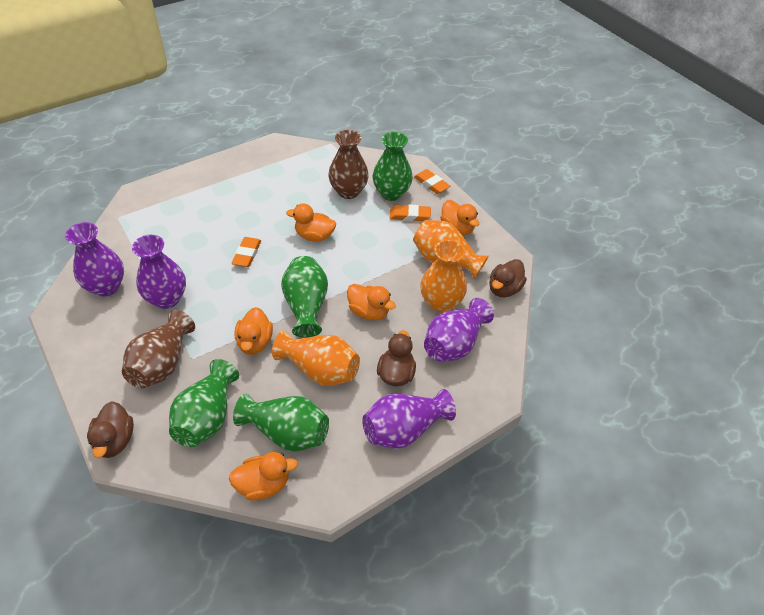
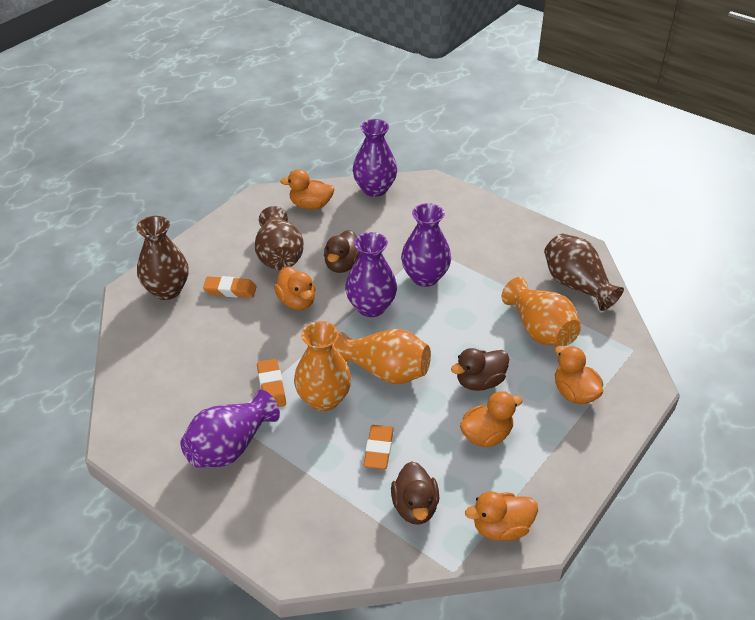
brown vase: 2 -> 3
green vase: 4 -> 0

